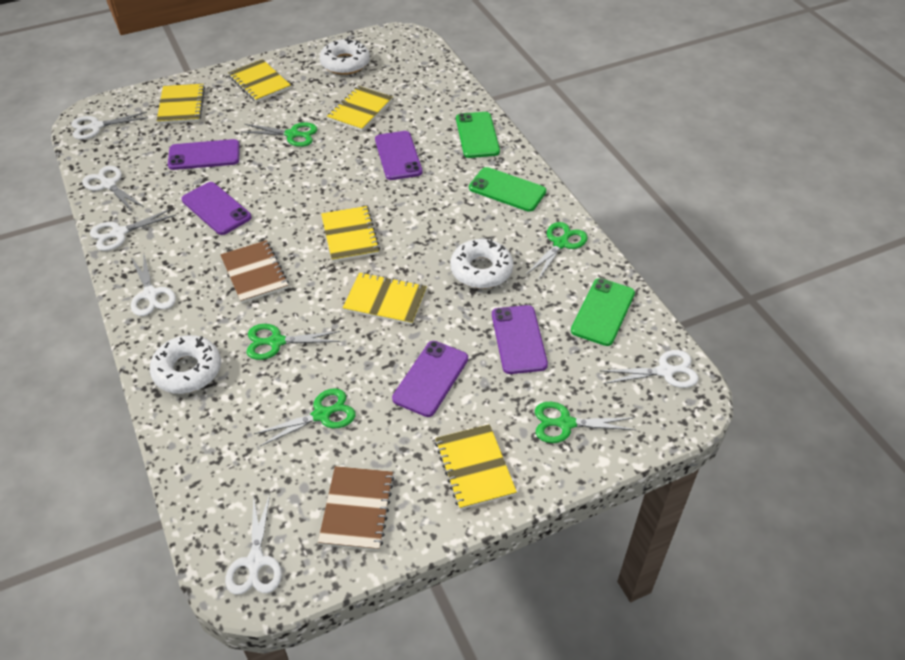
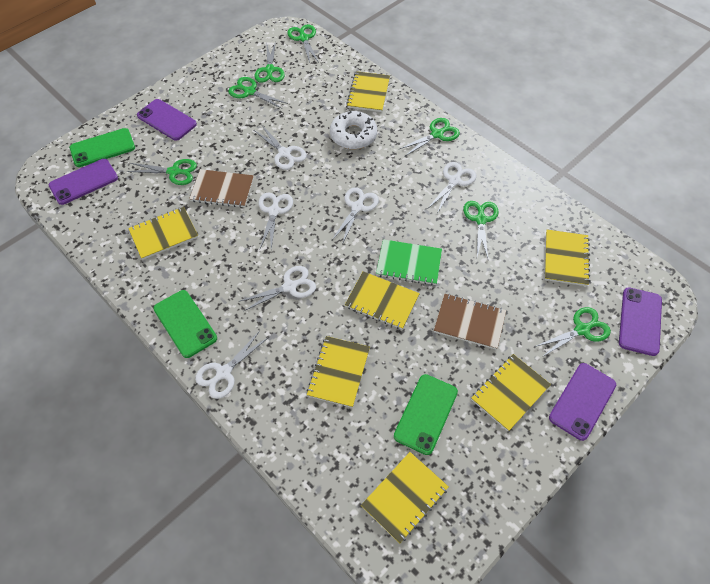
green notebook: 0 -> 1
green scissors: 5 -> 7
purple phone: 5 -> 4
white donut: 3 -> 1
yellow notebook: 6 -> 7

